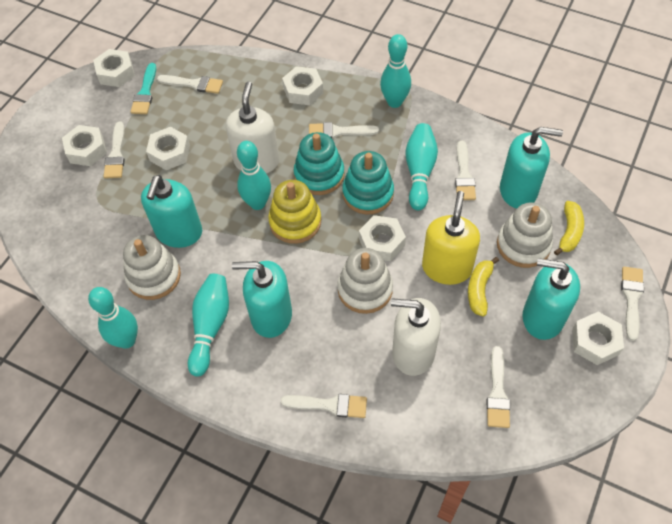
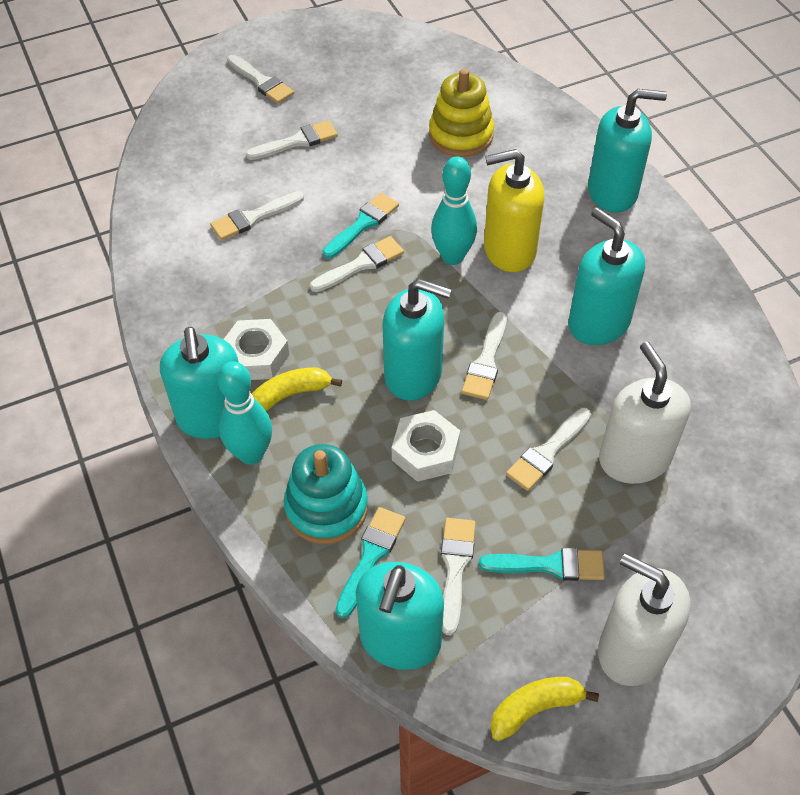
turquoise bowling pin: 5 -> 2
turquoise brush: 1 -> 3
turquoise soap dispenser: 4 -> 5
turquoise stacking toy: 2 -> 1
white nut: 6 -> 2
white stacking toy: 3 -> 0

